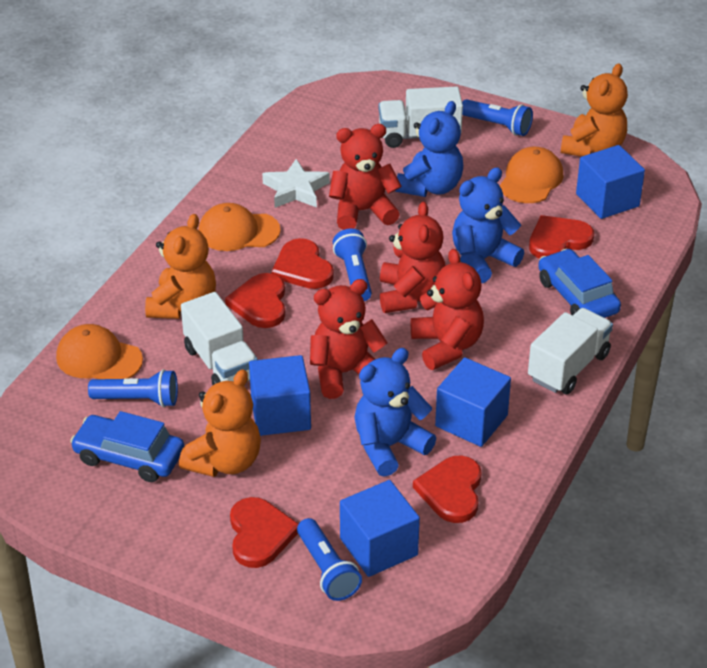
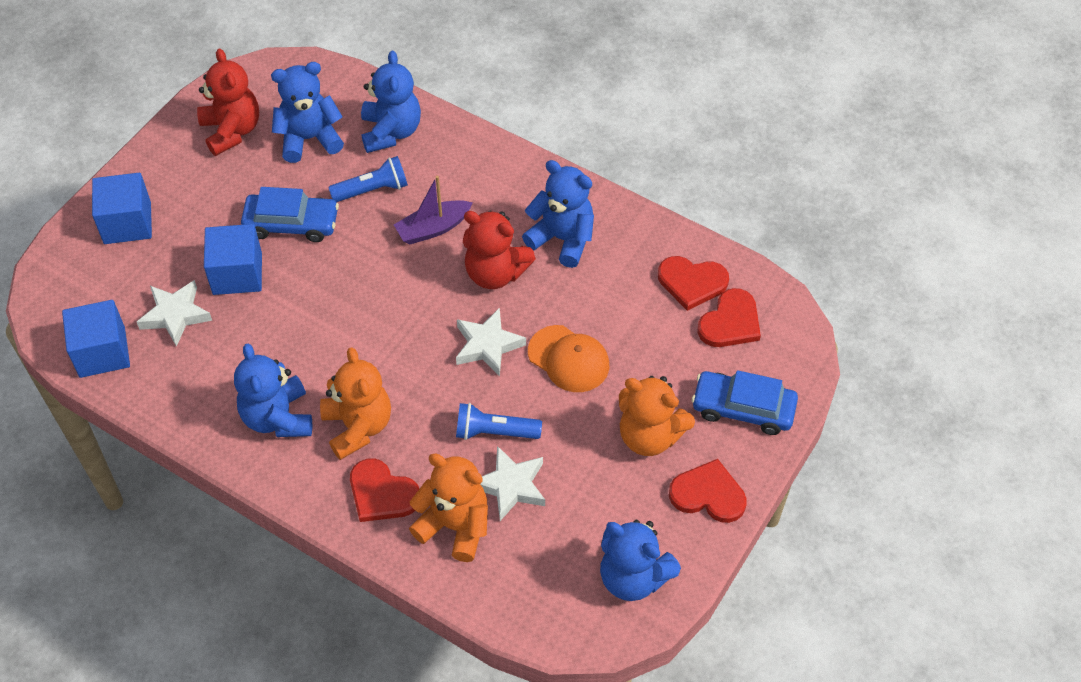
blue cube: 4 -> 3
blue flashlight: 4 -> 2
blue teddy bear: 3 -> 5
orange cap: 3 -> 1
purple boat: 0 -> 1
red heart: 5 -> 4
red teddy bear: 4 -> 2
white star: 1 -> 3
white truck: 3 -> 0

